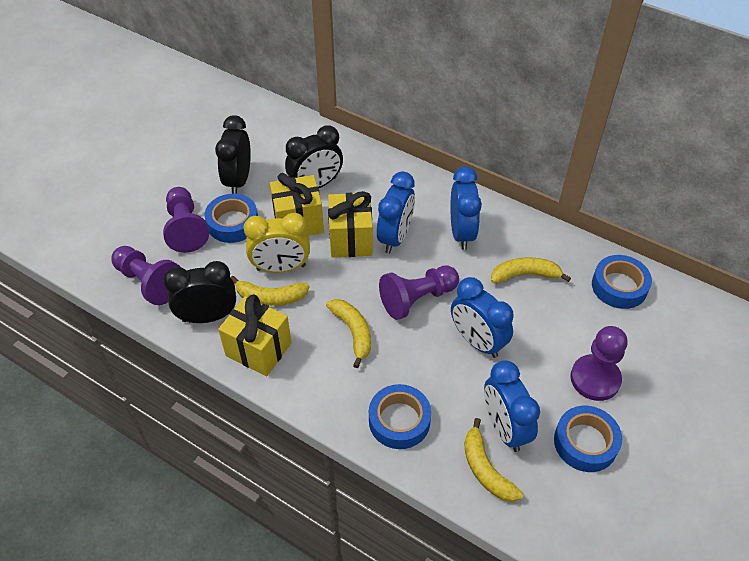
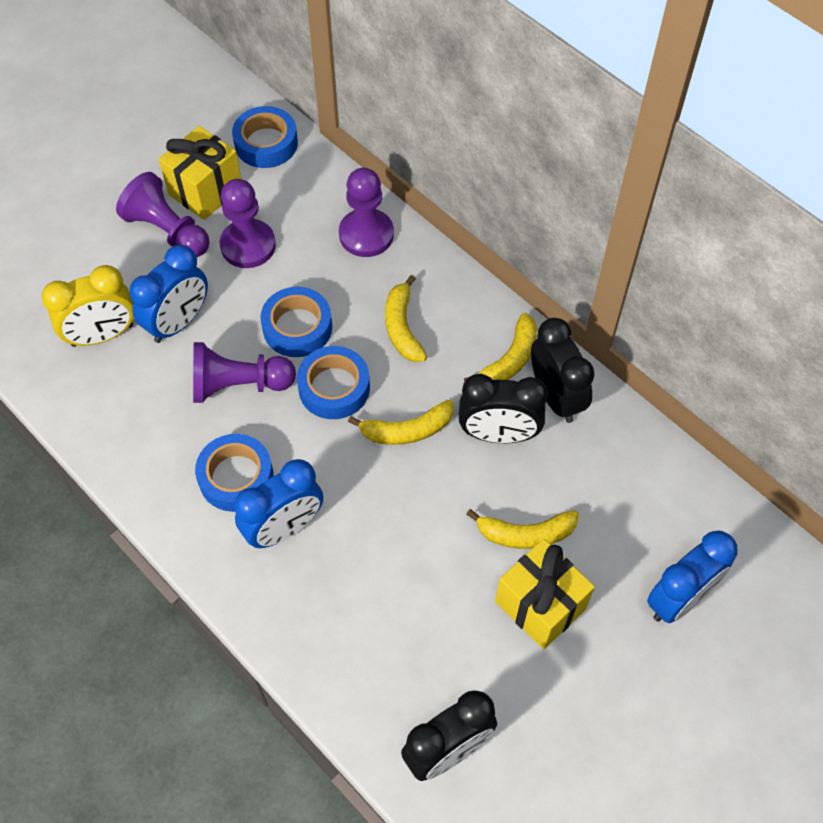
blue clock: 4 -> 3
yellow gift: 3 -> 2

